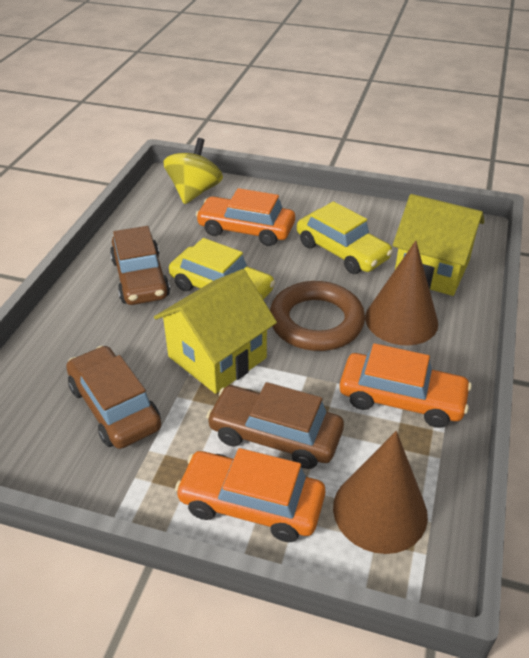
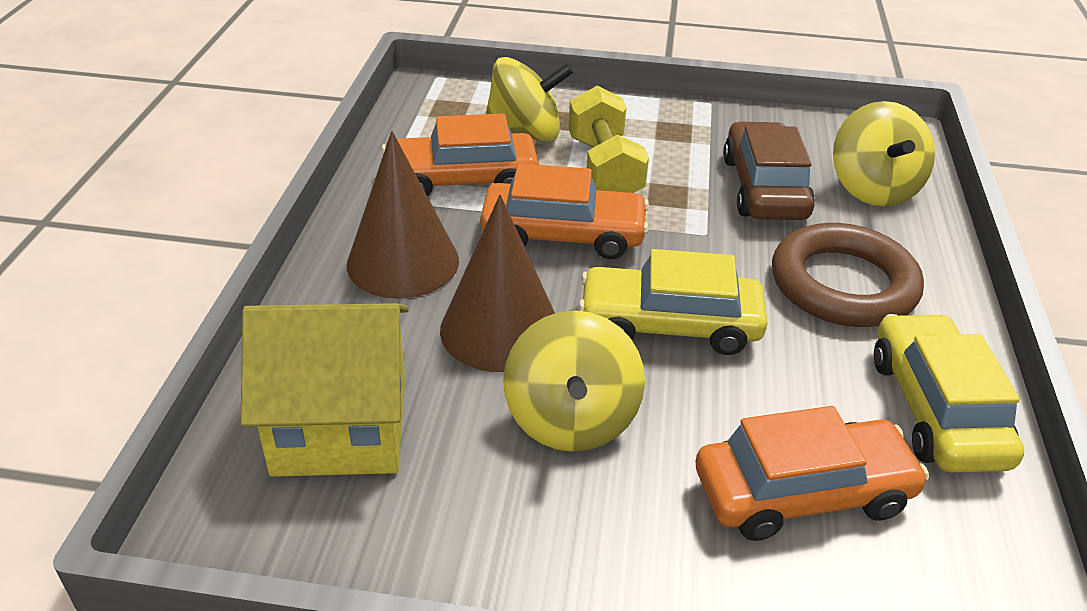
brown car: 3 -> 1
yellow dumbbell: 0 -> 1
yellow house: 2 -> 1
yellow spinning top: 1 -> 3

